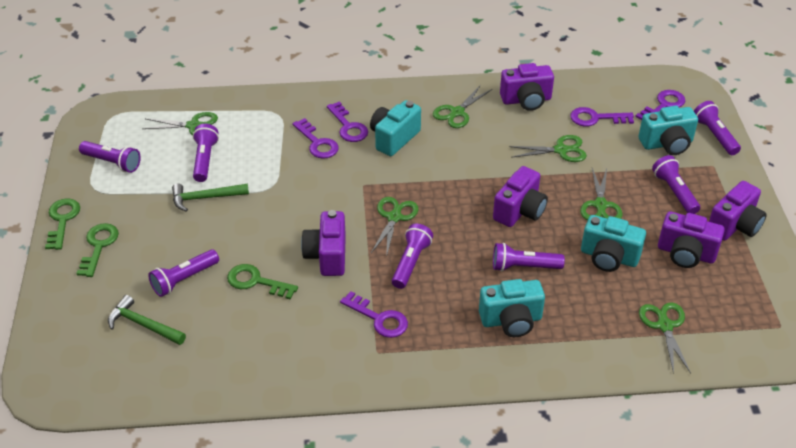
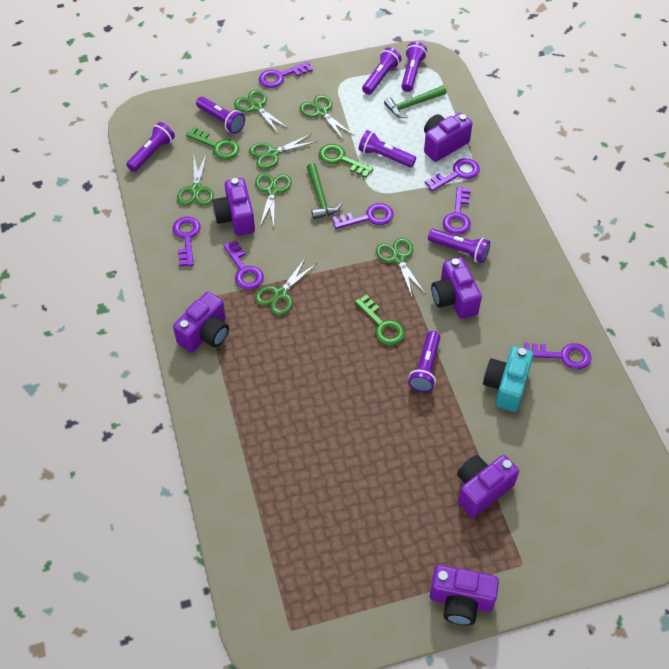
green scissors: 6 -> 7
purple camera: 5 -> 6
purple key: 5 -> 7
turquoise camera: 4 -> 1

